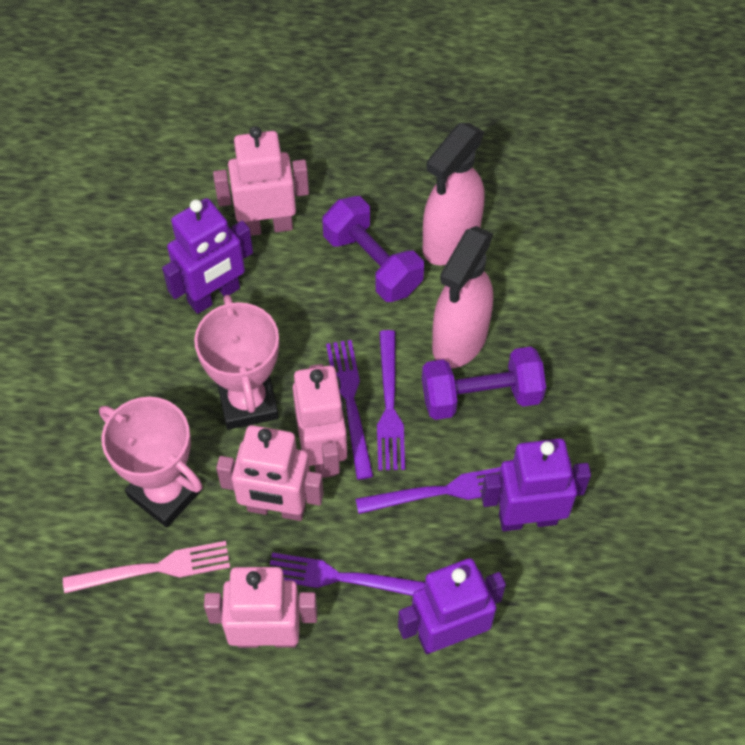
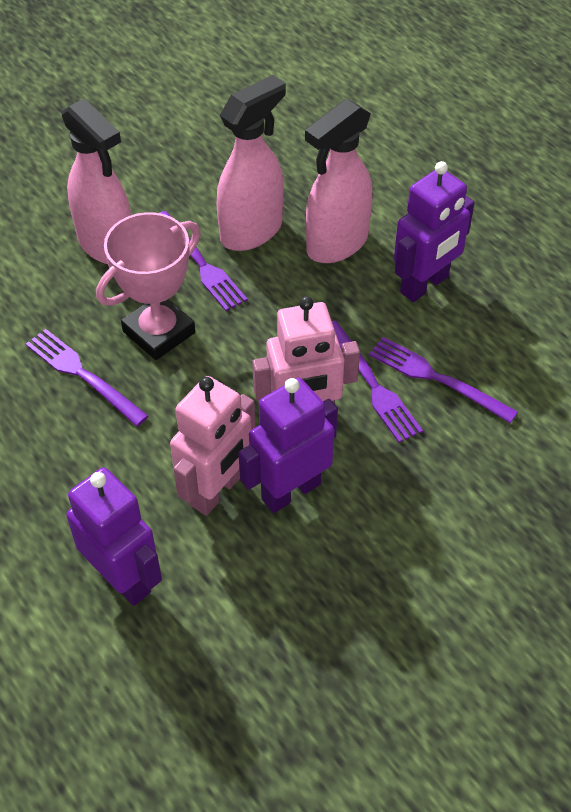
pink fork: 1 -> 0
pink robot: 4 -> 2
pink spray bottle: 2 -> 3
pink trophy: 2 -> 1
purple dumbbell: 2 -> 0

